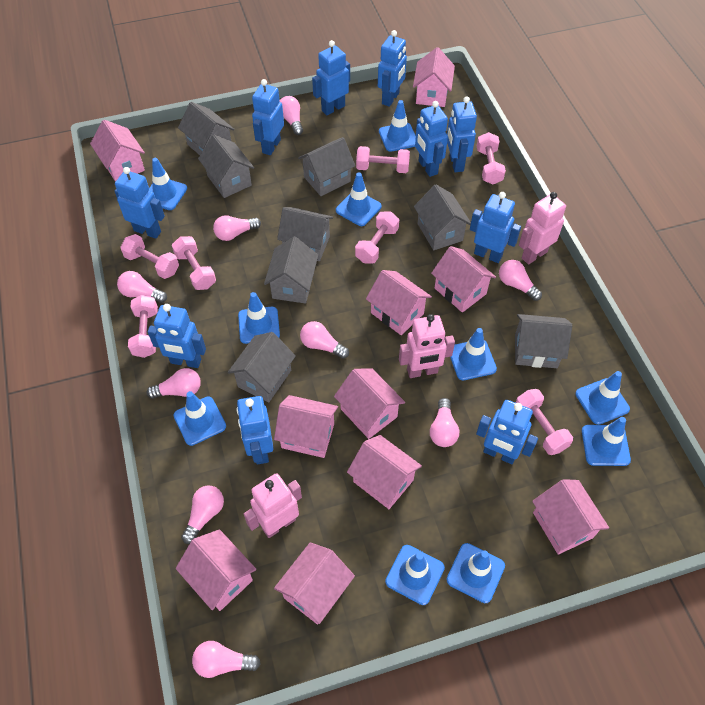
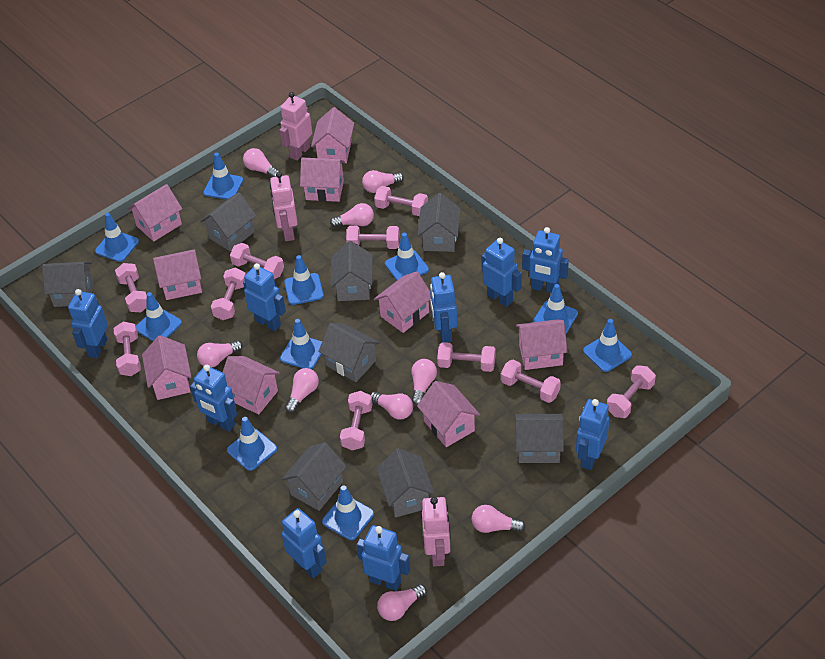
blue robot: 10 -> 9
pink dumbbell: 7 -> 10
pink house: 10 -> 9

